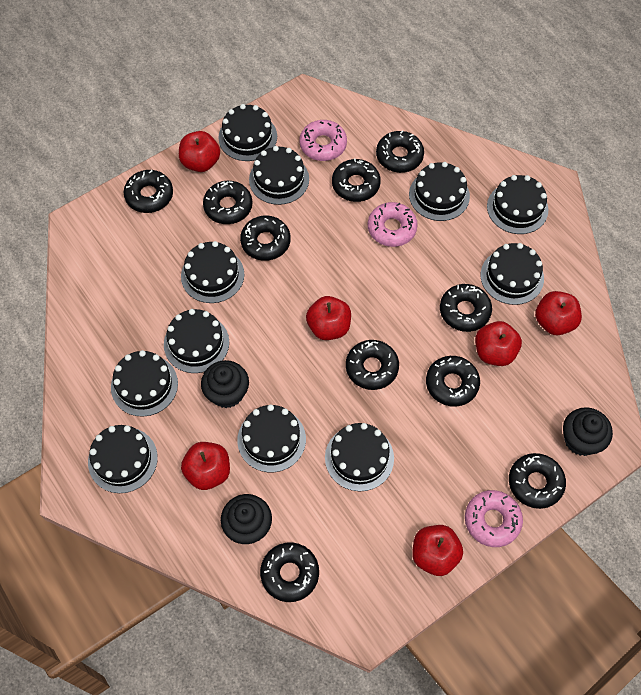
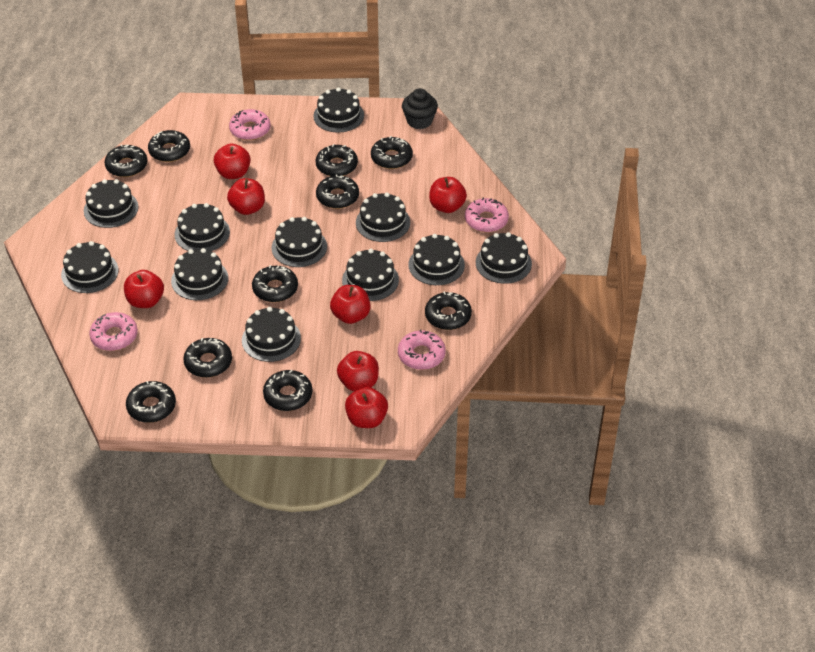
black cupcake: 3 -> 1
pink donut: 3 -> 4
red apple: 6 -> 7

